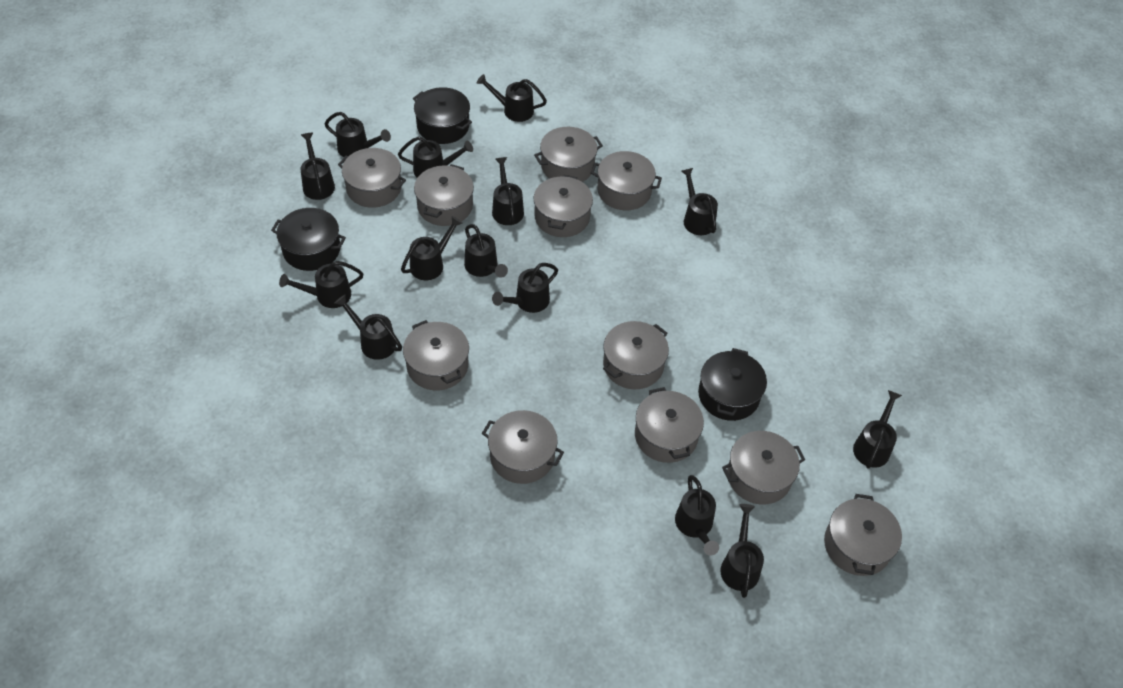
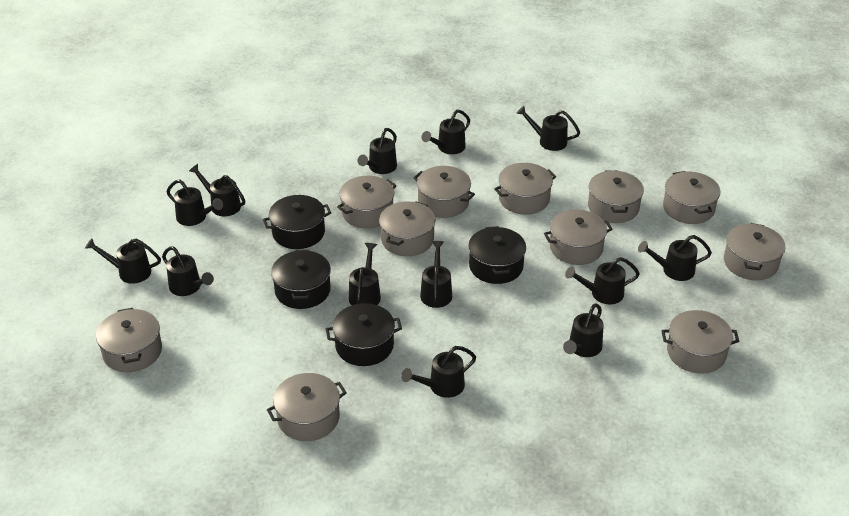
black pot: 3 -> 4
black watering can: 14 -> 13

